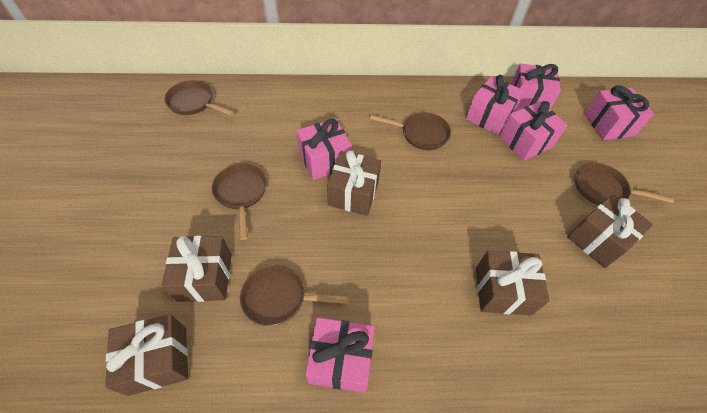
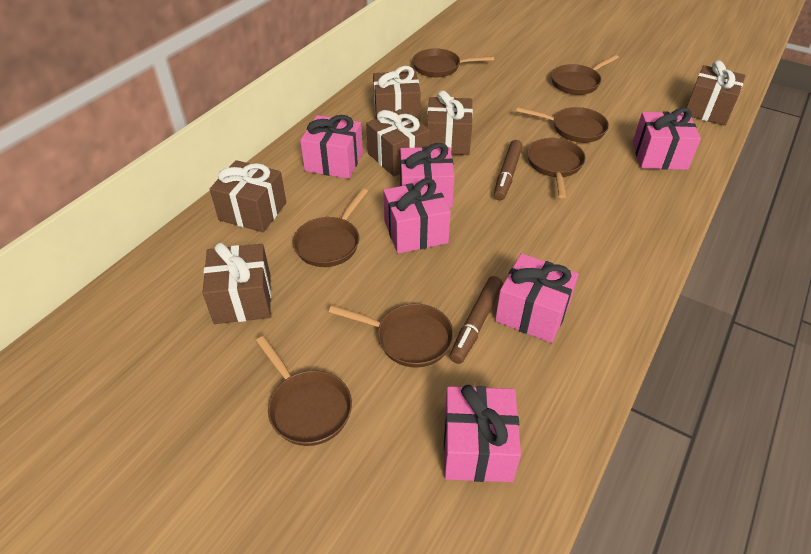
brown gift: 5 -> 6
brown marker: 0 -> 2
brown pan: 5 -> 7

